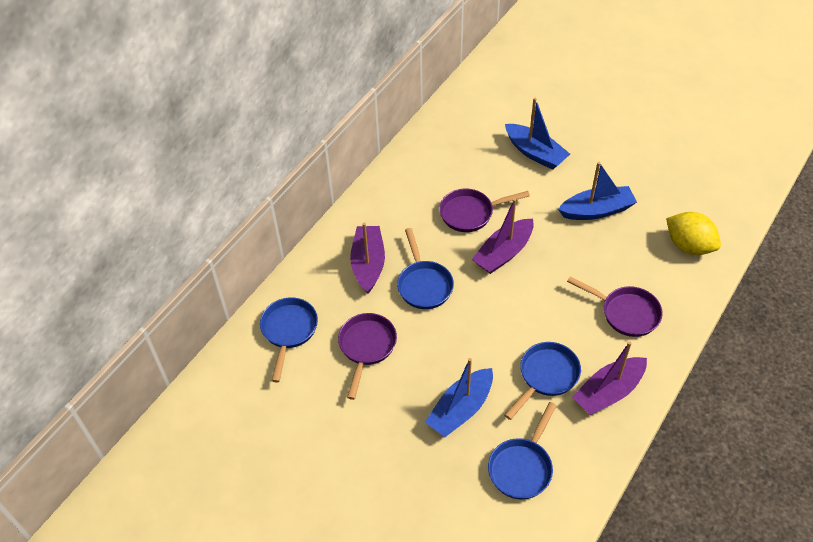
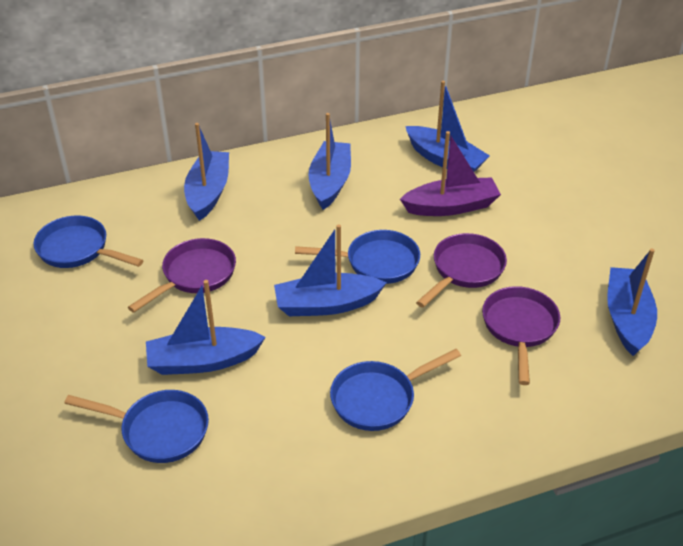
blue boat: 3 -> 6
purple boat: 3 -> 1
yellow lemon: 1 -> 0

